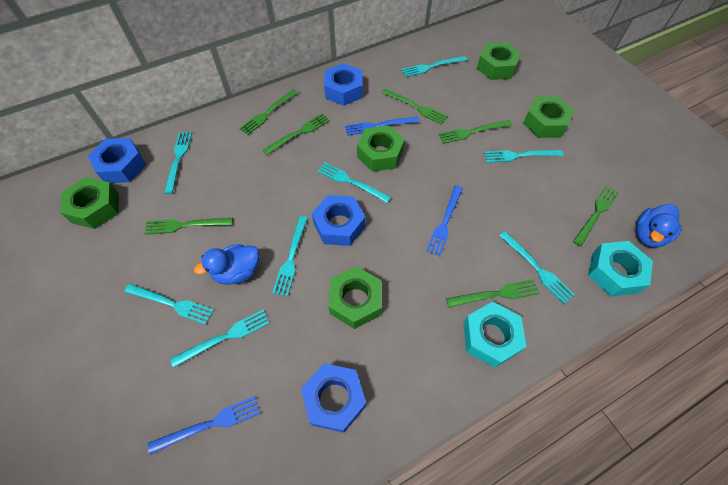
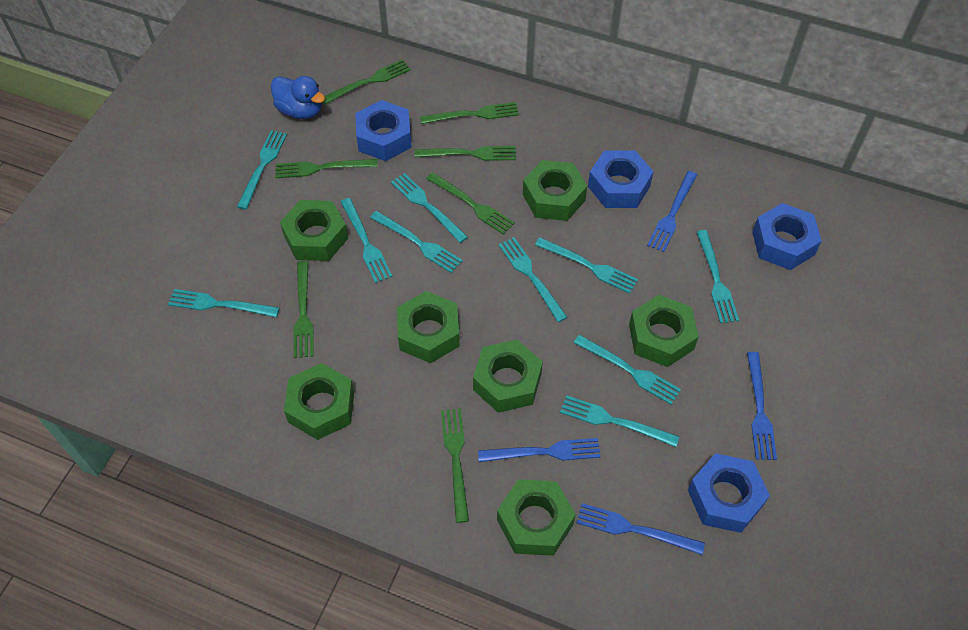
blue duck: 2 -> 1
blue fork: 3 -> 4
green nut: 5 -> 7
turquoise fork: 8 -> 10
turquoise nut: 2 -> 0

